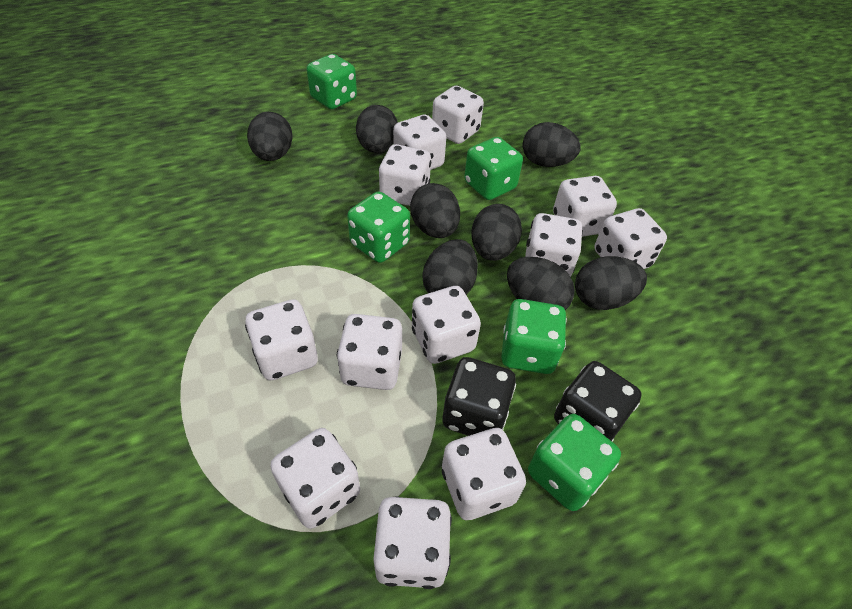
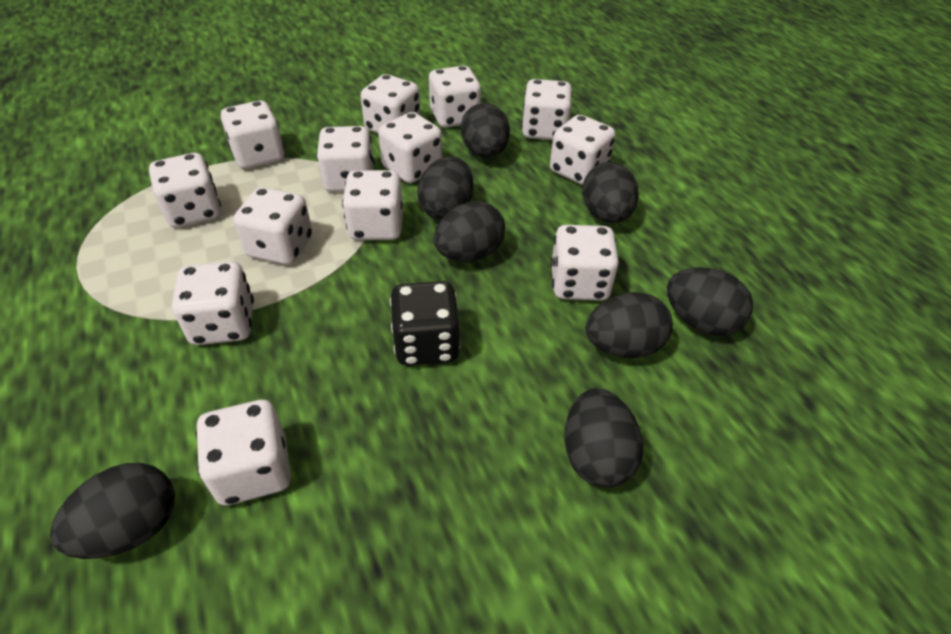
black dice: 2 -> 1
green dice: 5 -> 0
white dice: 12 -> 13

